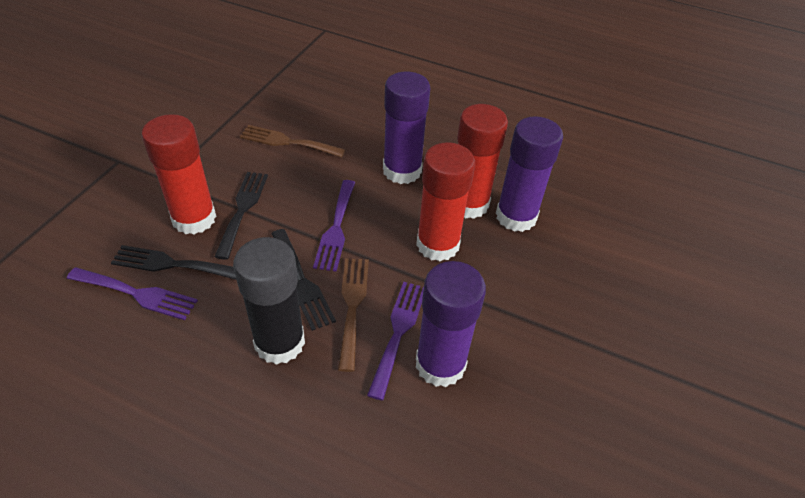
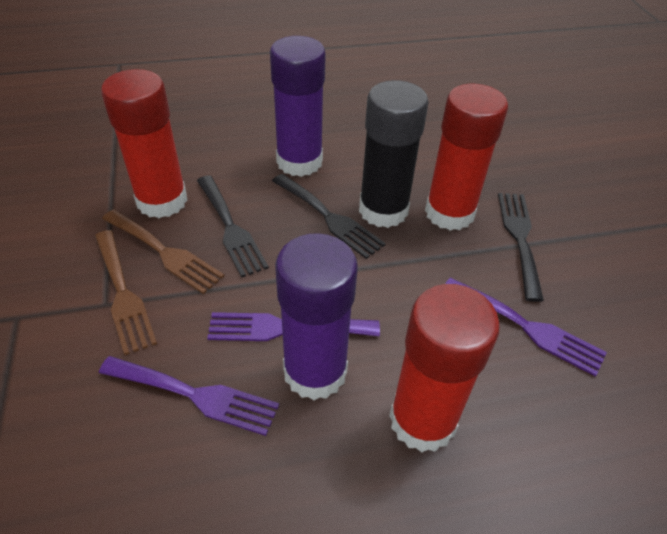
purple glue stick: 3 -> 2

